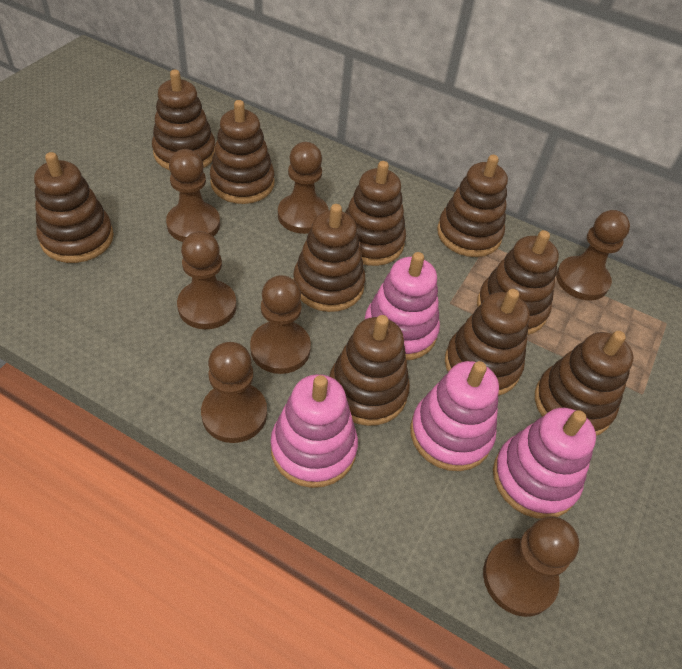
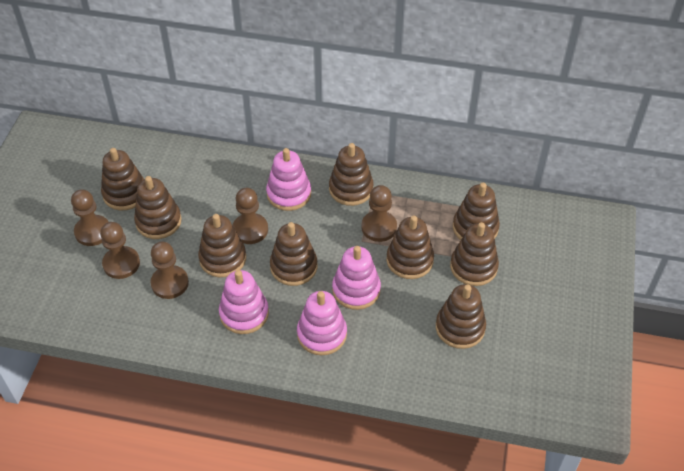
brown pawn: 7 -> 5
brown stacking toy: 10 -> 9

